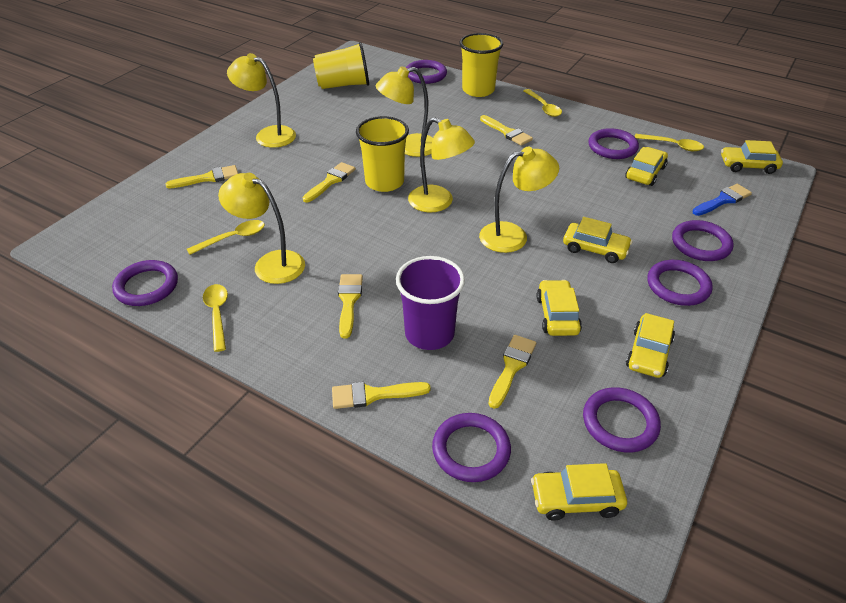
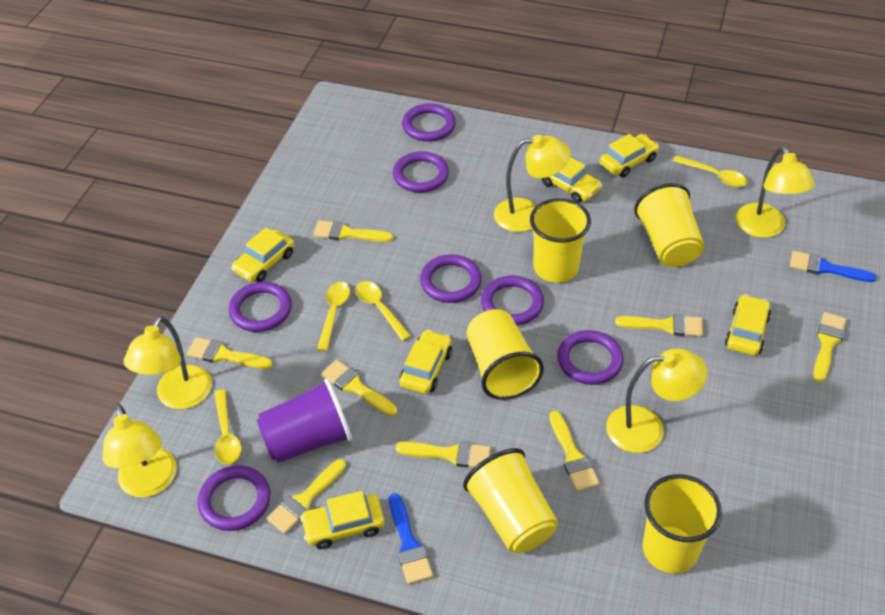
blue brush: 1 -> 2
yellow brush: 6 -> 8
yellow cup: 3 -> 5

